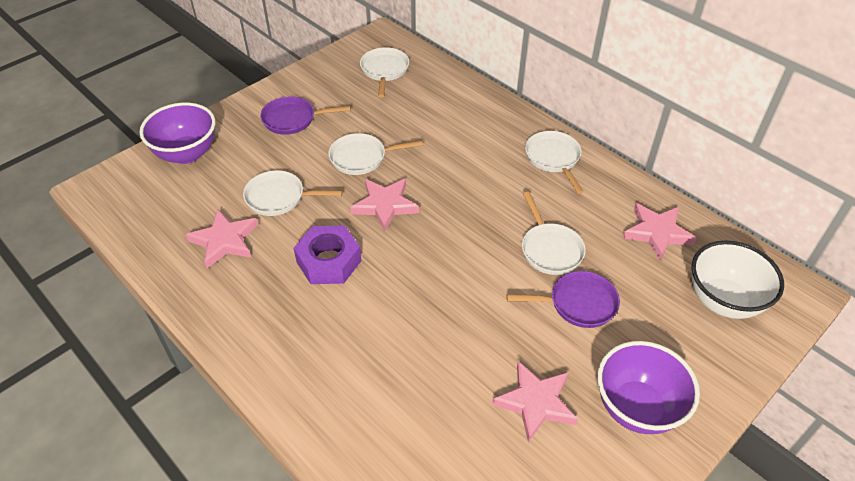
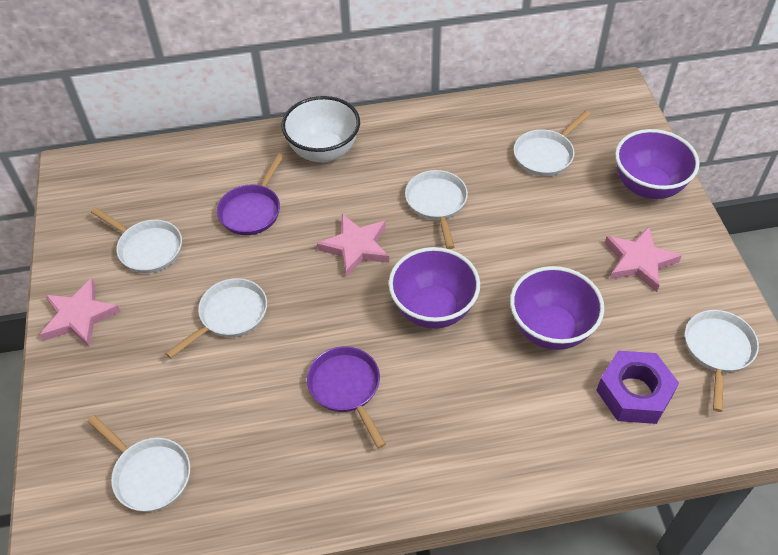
pink star: 4 -> 3
purple bowl: 2 -> 3
white pan: 5 -> 6

